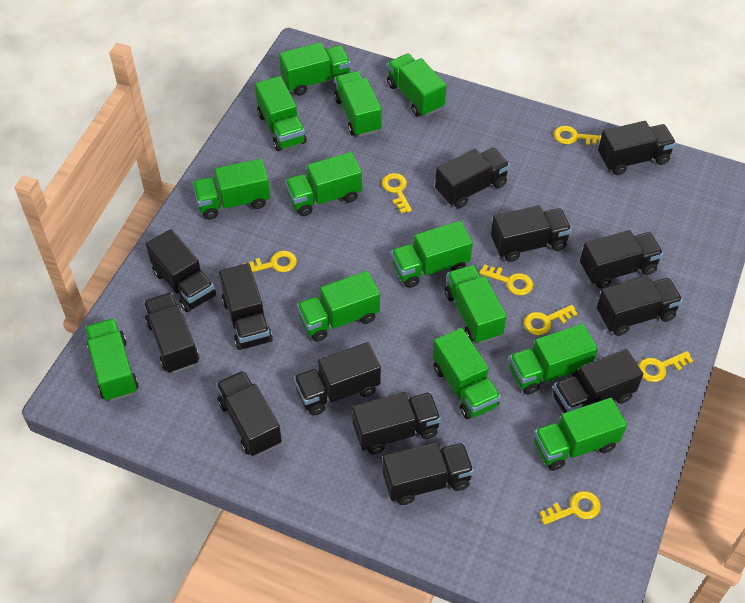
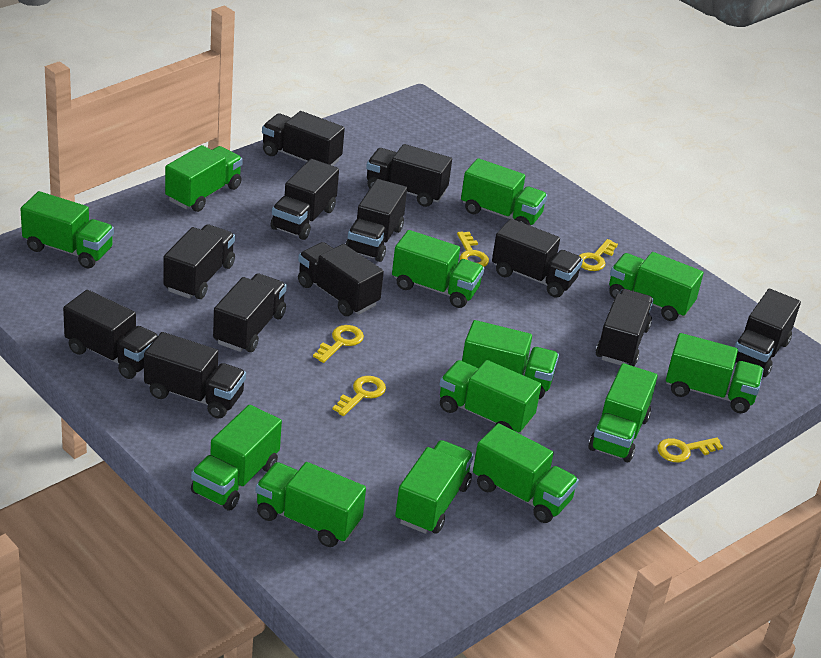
black truck: 13 -> 12
yellow key: 7 -> 5

